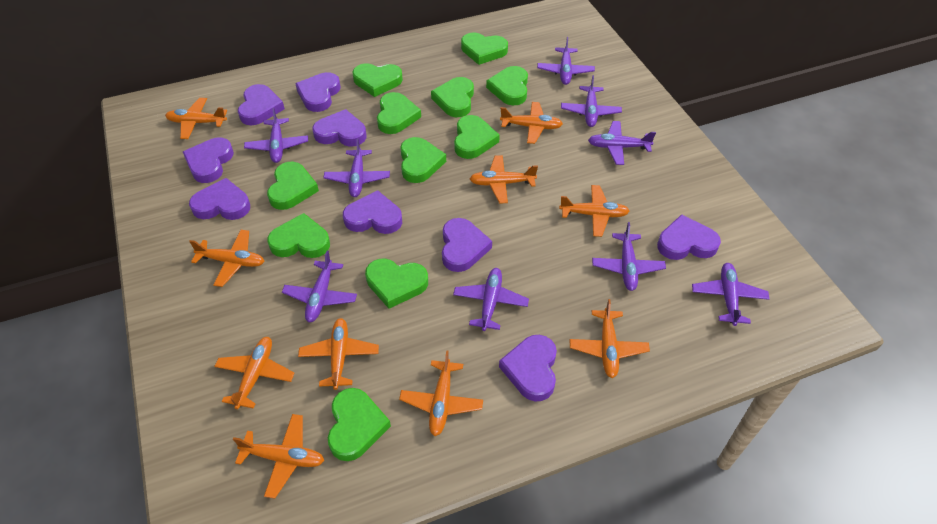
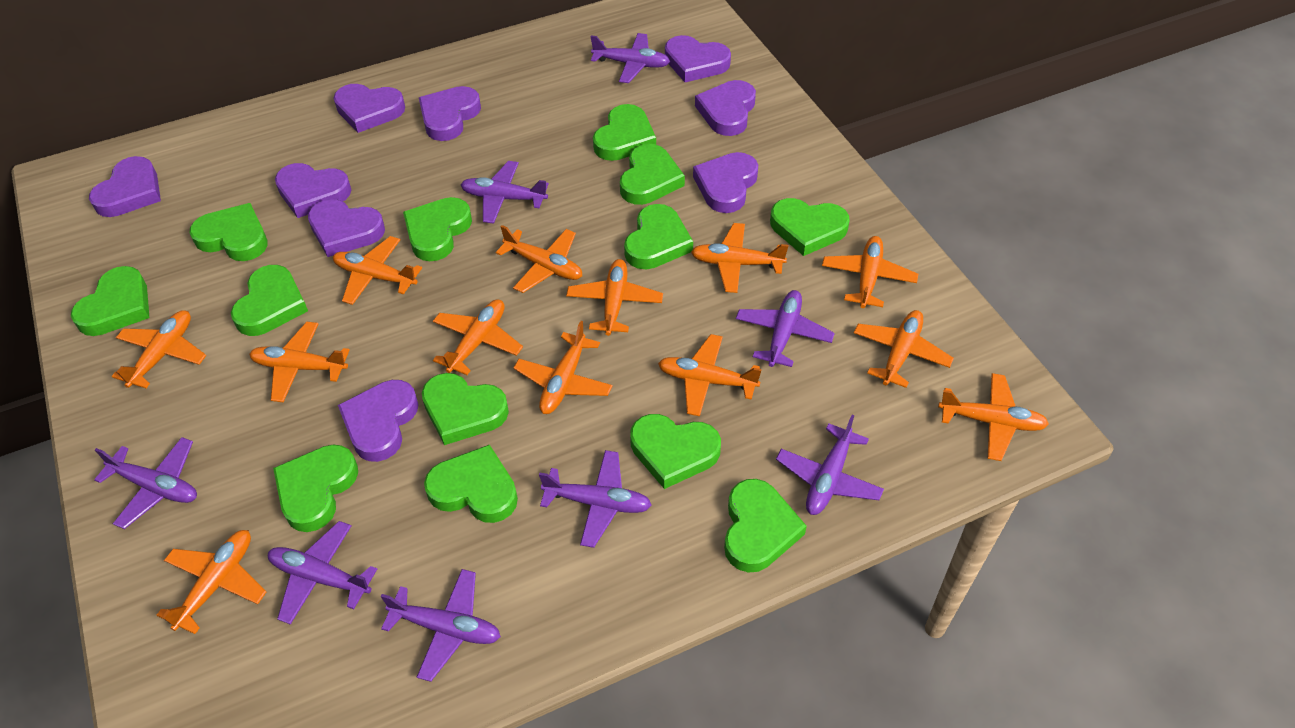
green heart: 11 -> 13
orange plane: 10 -> 13
purple plane: 9 -> 8

